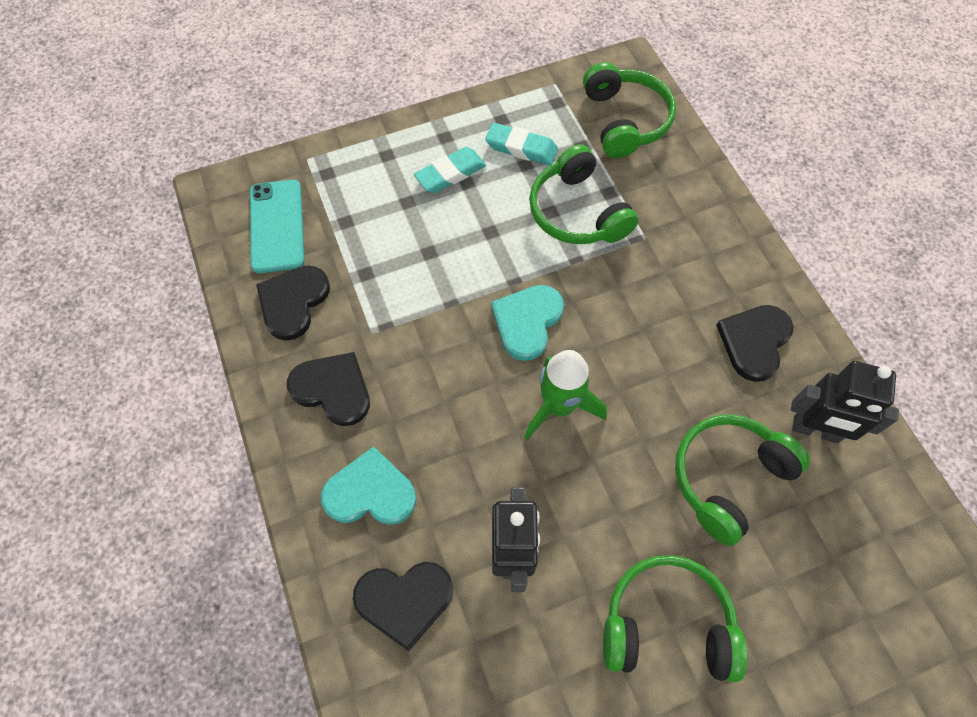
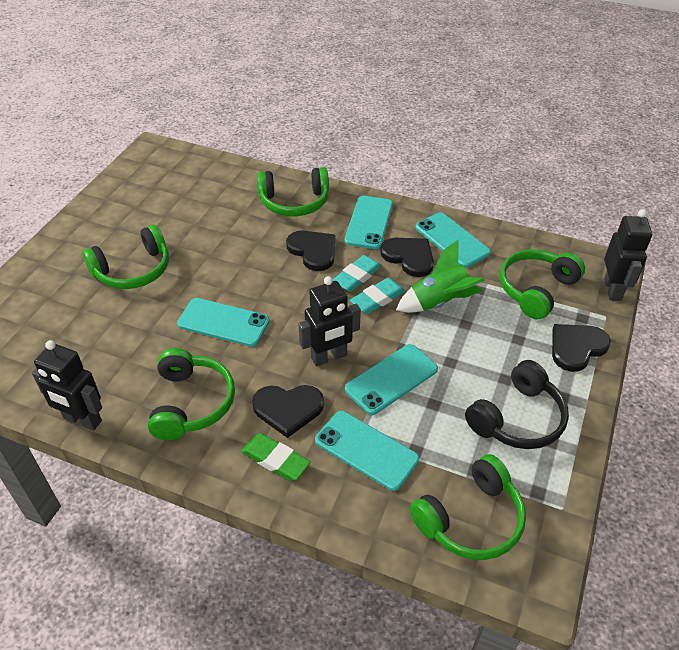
black headphones: 0 -> 1
black robot: 2 -> 3
green eraser: 0 -> 1
green headphones: 4 -> 5
turquoise heart: 2 -> 0
turquoise phone: 1 -> 5

